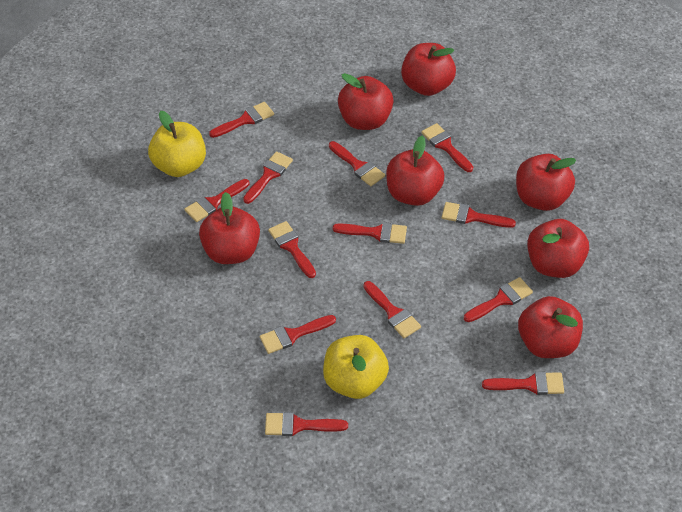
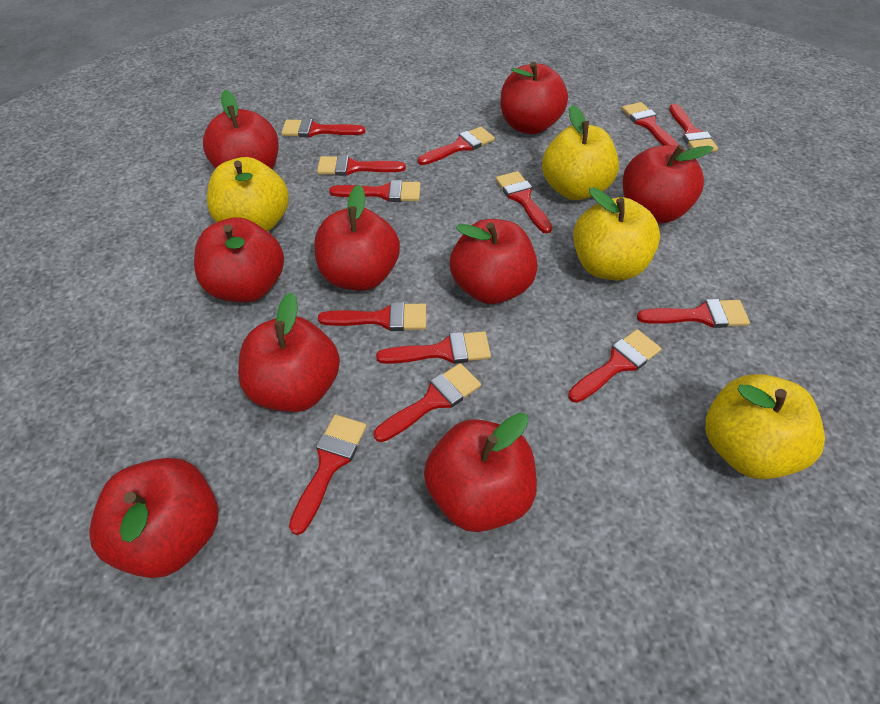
red apple: 7 -> 9
yellow apple: 2 -> 4

